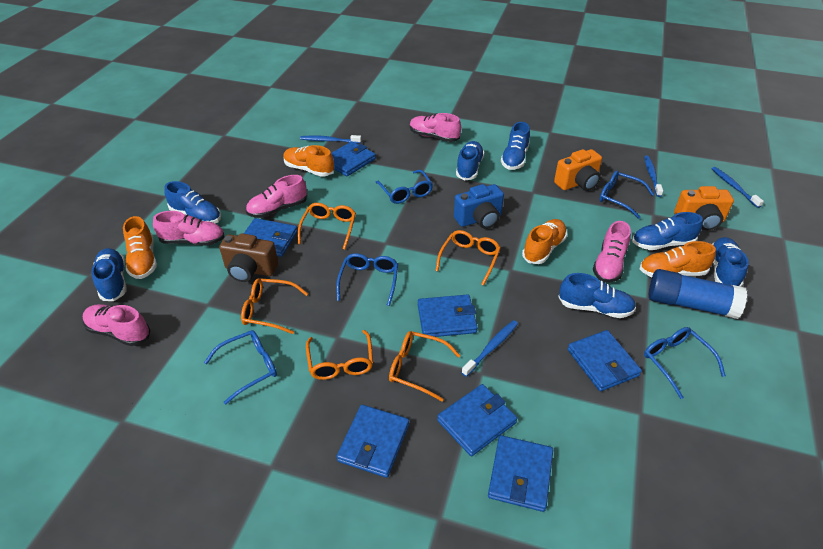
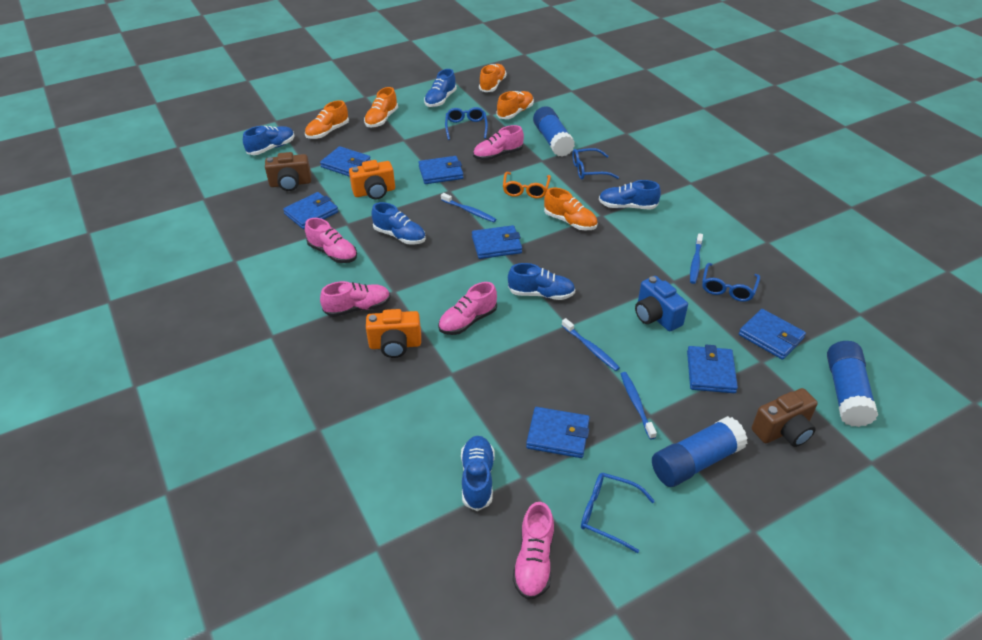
blue glasses: 5 -> 4
blue glue stick: 1 -> 3
blue shoe: 7 -> 6
brown camera: 1 -> 2
orange glasses: 5 -> 1
orange shoe: 4 -> 5

